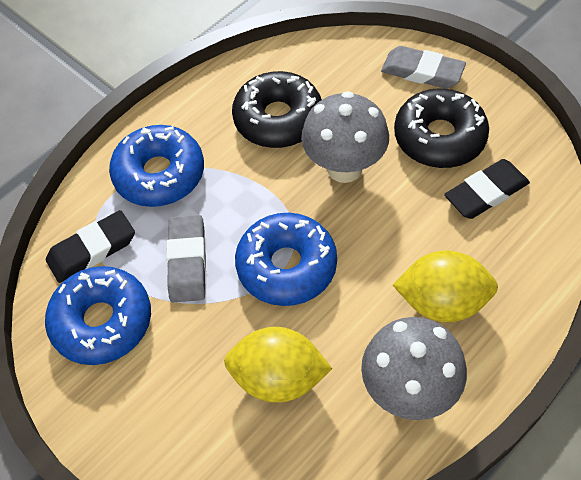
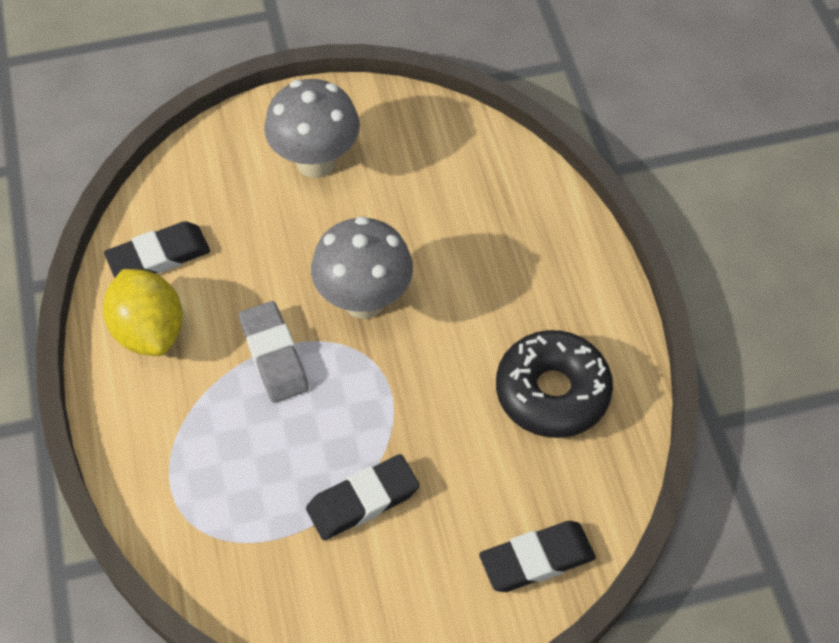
black donut: 2 -> 1
black eraser: 2 -> 3
blue donut: 3 -> 0
grey eraser: 2 -> 1
yellow lemon: 2 -> 1

